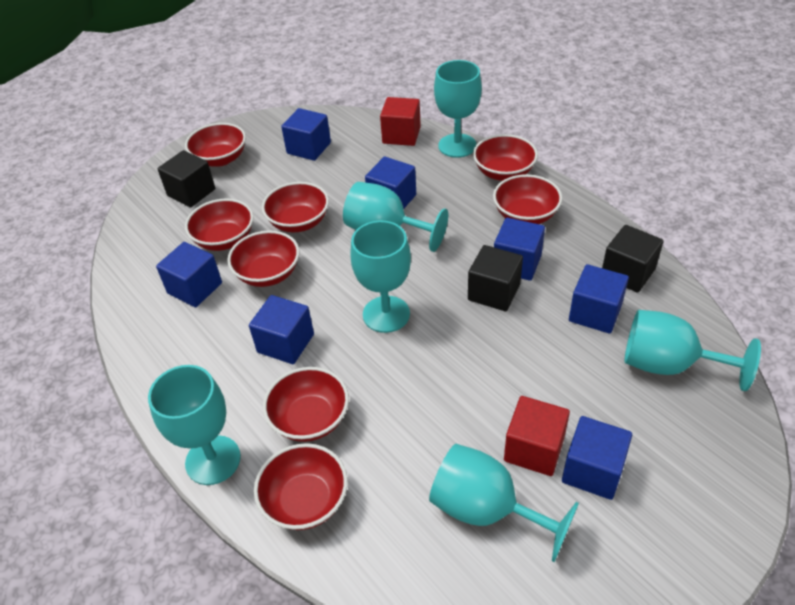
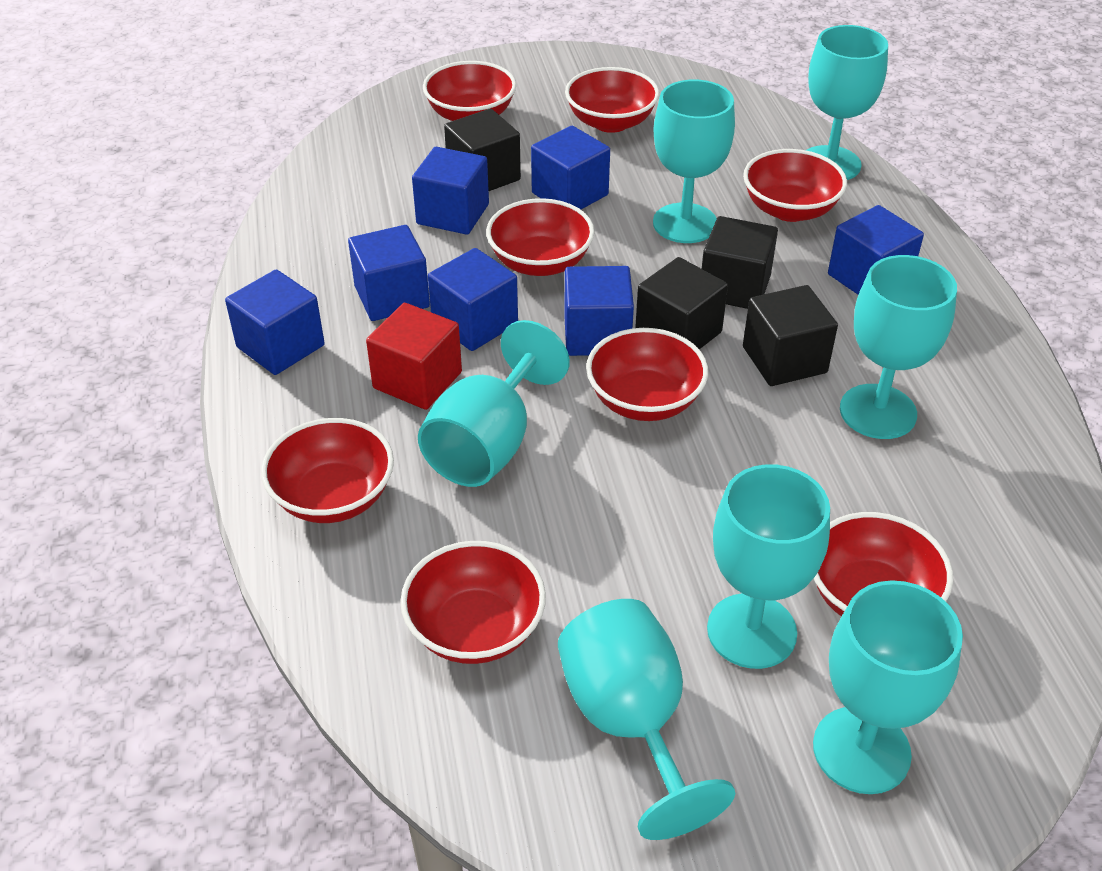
black cube: 3 -> 4
red cube: 2 -> 1
turquoise goblet: 6 -> 7

